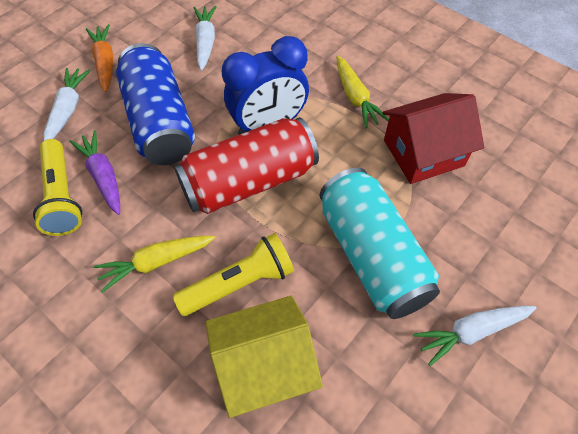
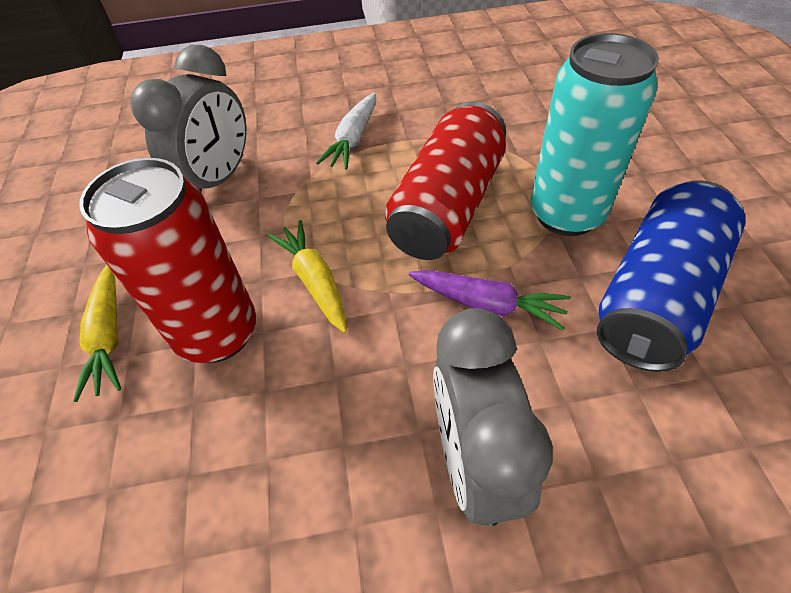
blue clock: 1 -> 0
grey clock: 0 -> 2
orange carrot: 1 -> 0
red can: 1 -> 2
red house: 1 -> 0
white carrot: 3 -> 1
yellow flashlight: 2 -> 0
yellow house: 1 -> 0

